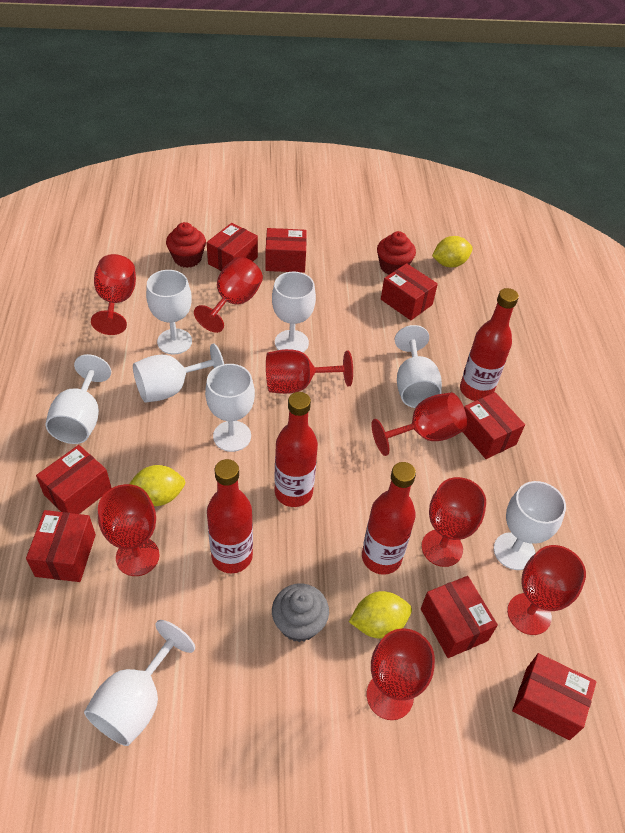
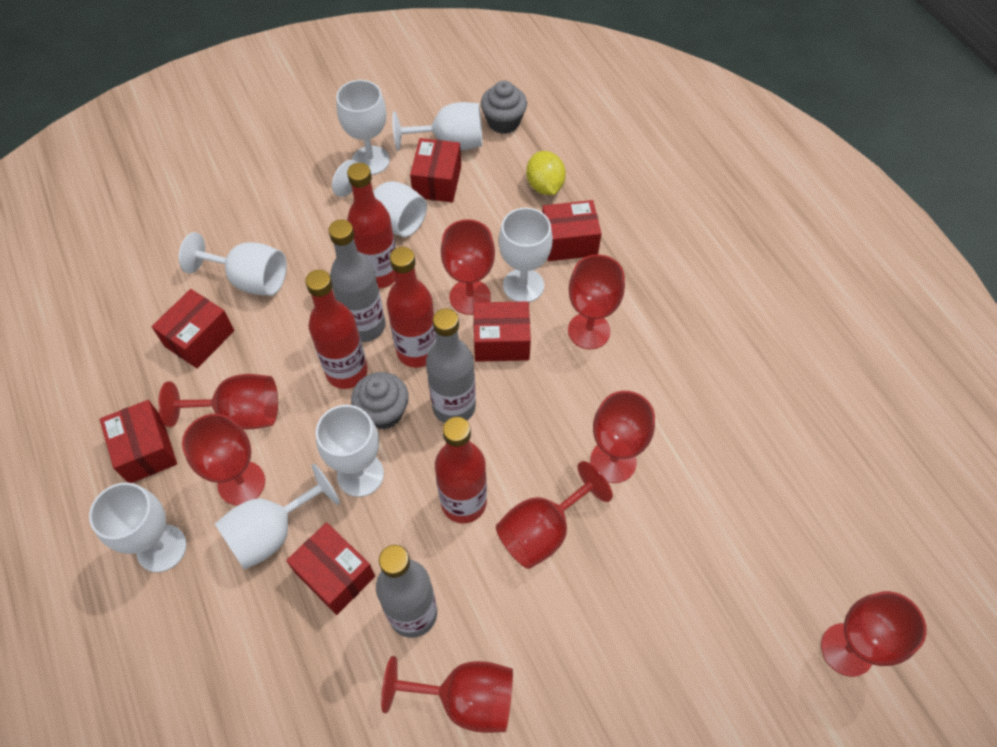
grey bottle: 0 -> 3
grey cupcake: 1 -> 2
red box: 8 -> 6
red cupcake: 2 -> 0
yellow lemon: 3 -> 1

